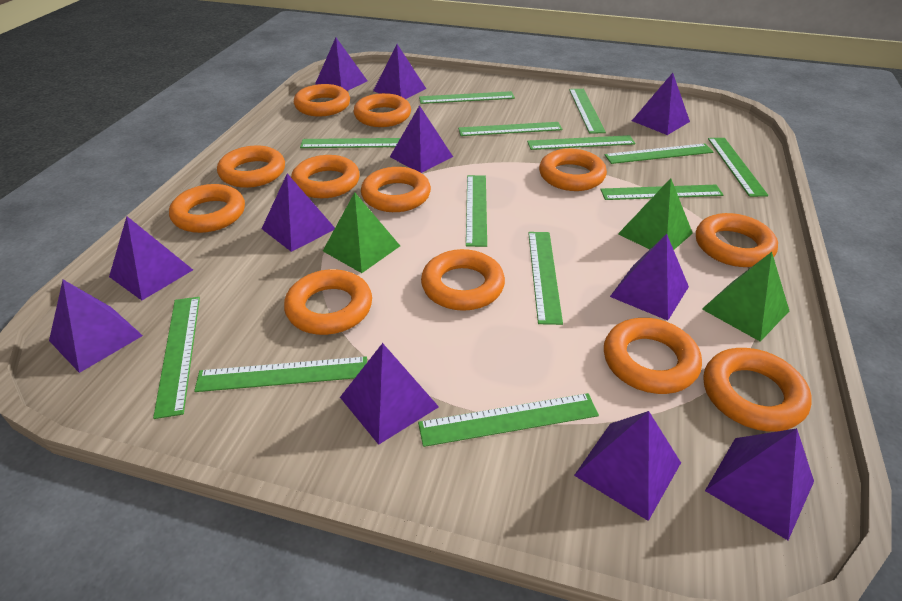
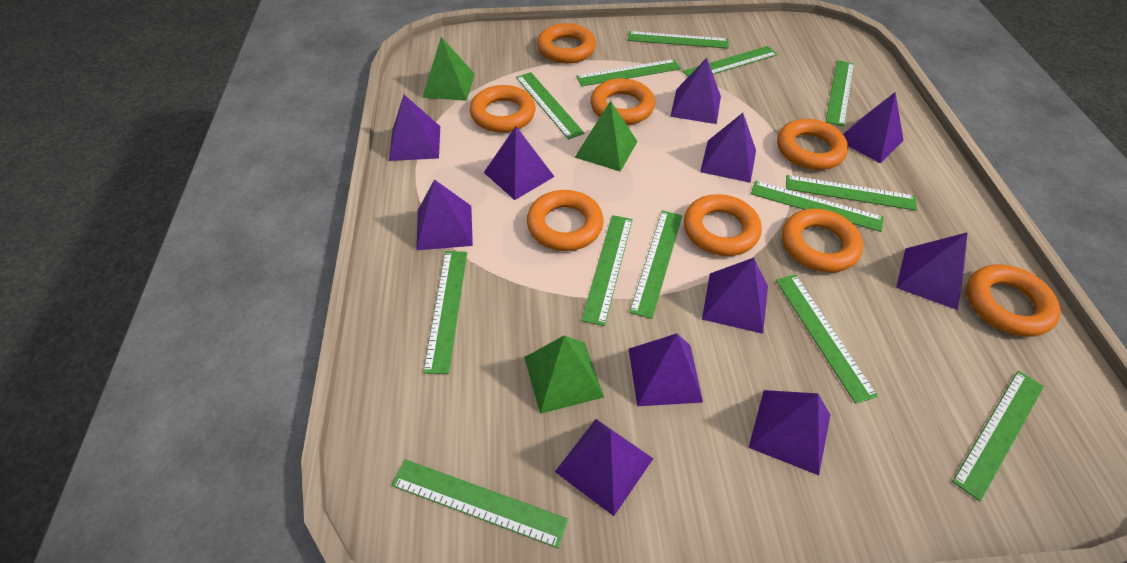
orange ring: 12 -> 8

